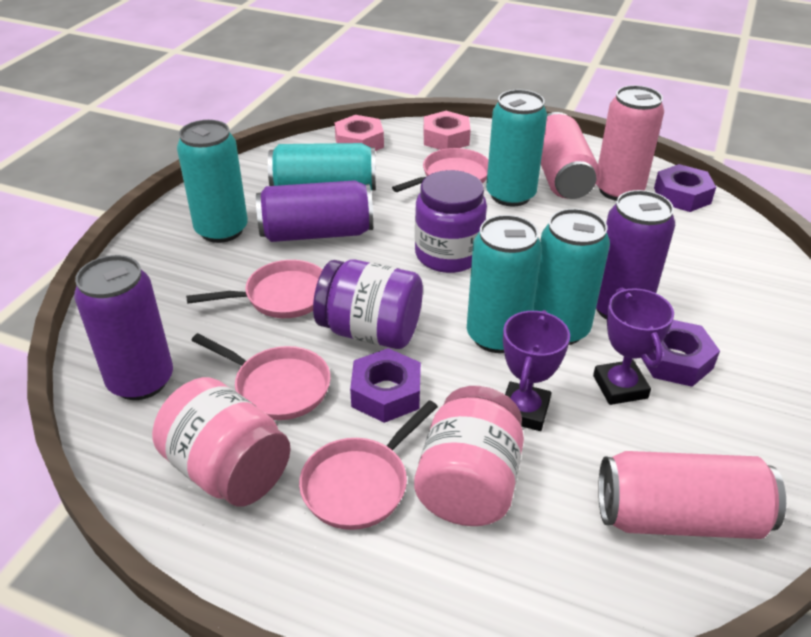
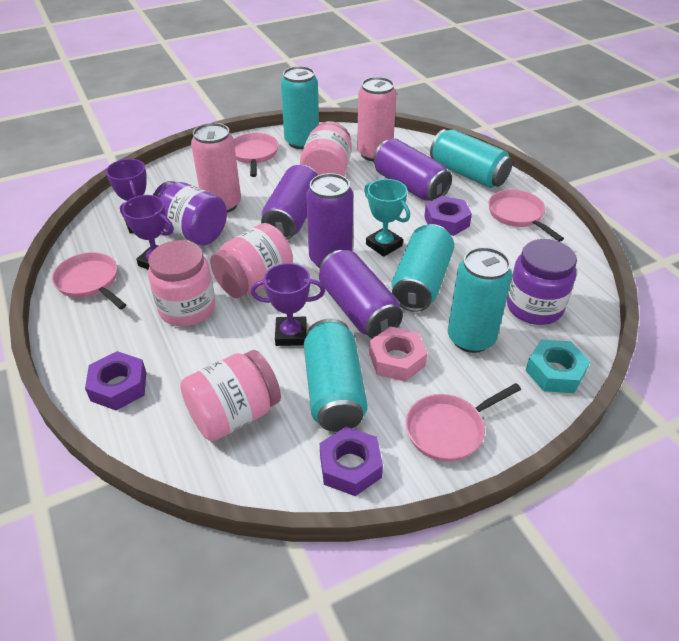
pink can: 3 -> 2
pink jar: 2 -> 4
pink nut: 2 -> 1
purple can: 3 -> 4
purple trophy: 2 -> 3
turquoise nut: 0 -> 1
turquoise trophy: 0 -> 1

